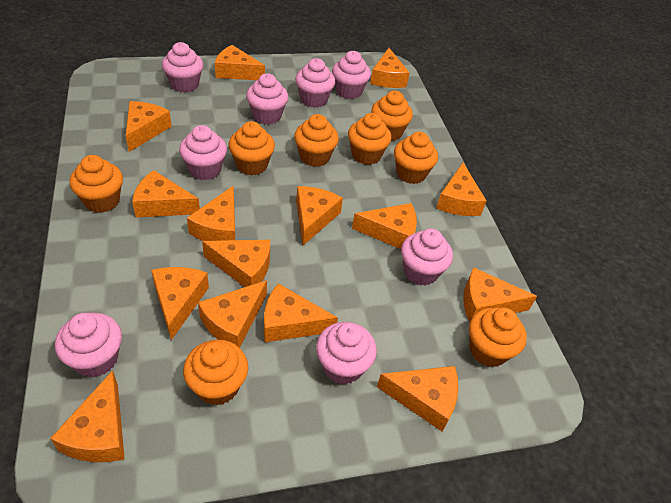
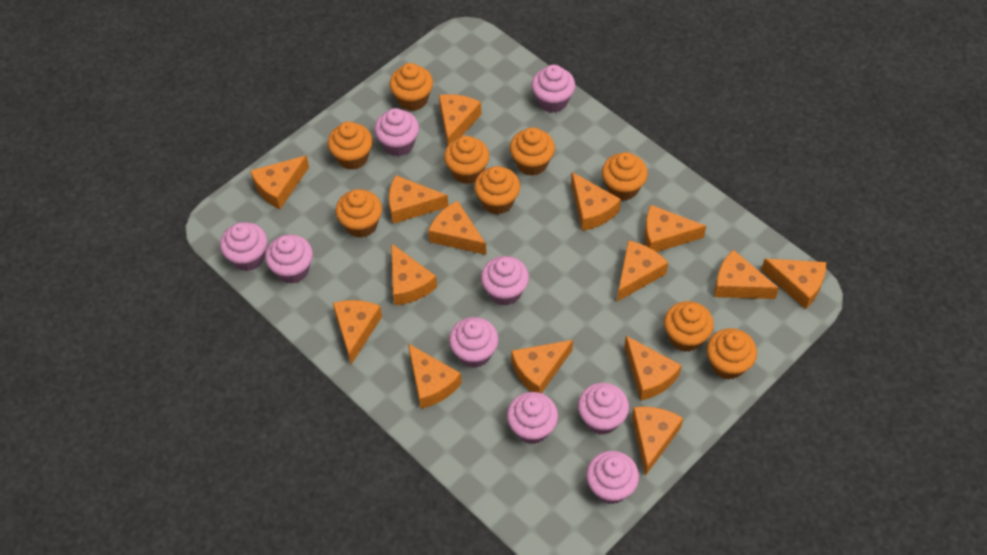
orange cupcake: 8 -> 9
pink cupcake: 8 -> 9

